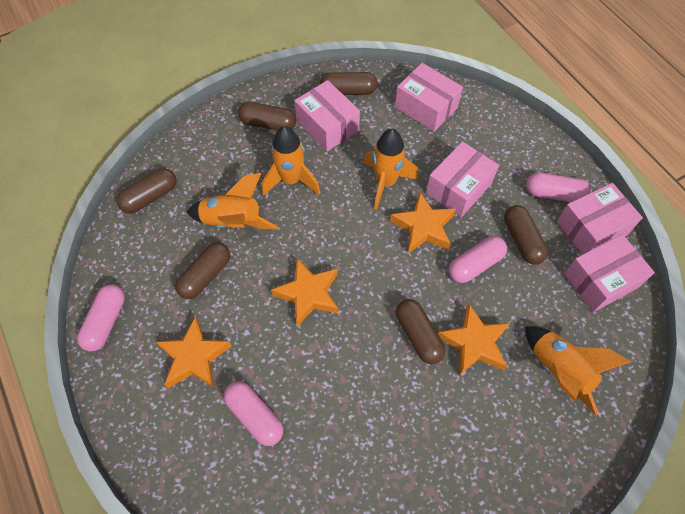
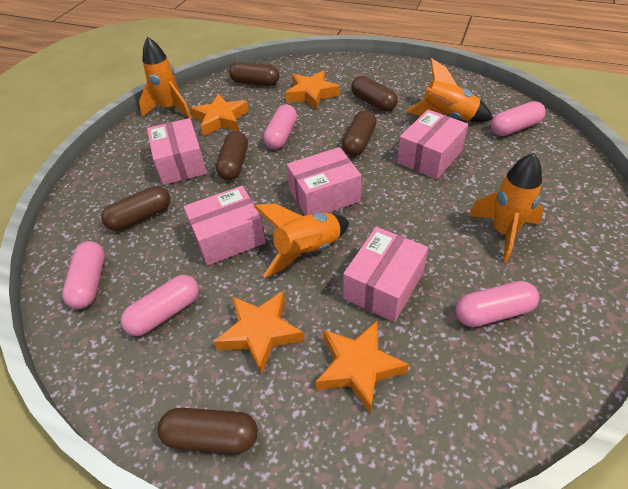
pink capsule: 4 -> 5

